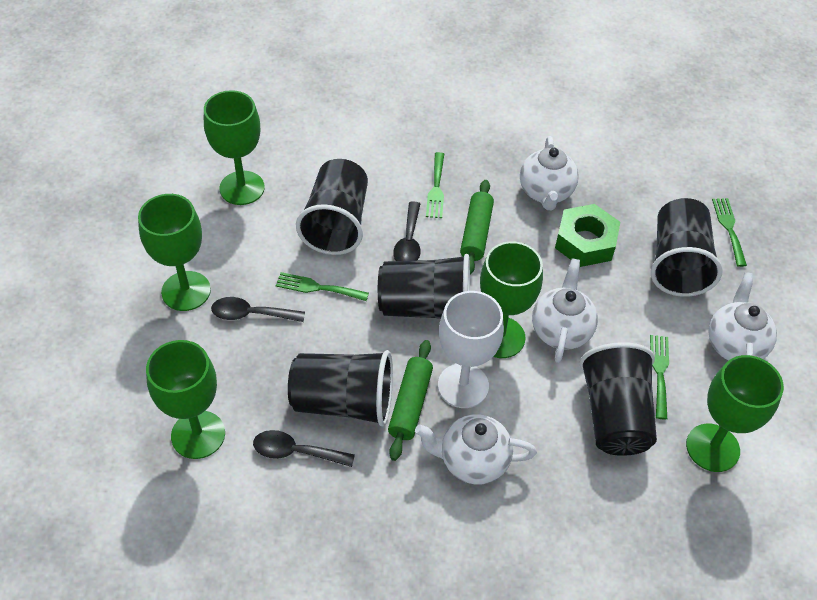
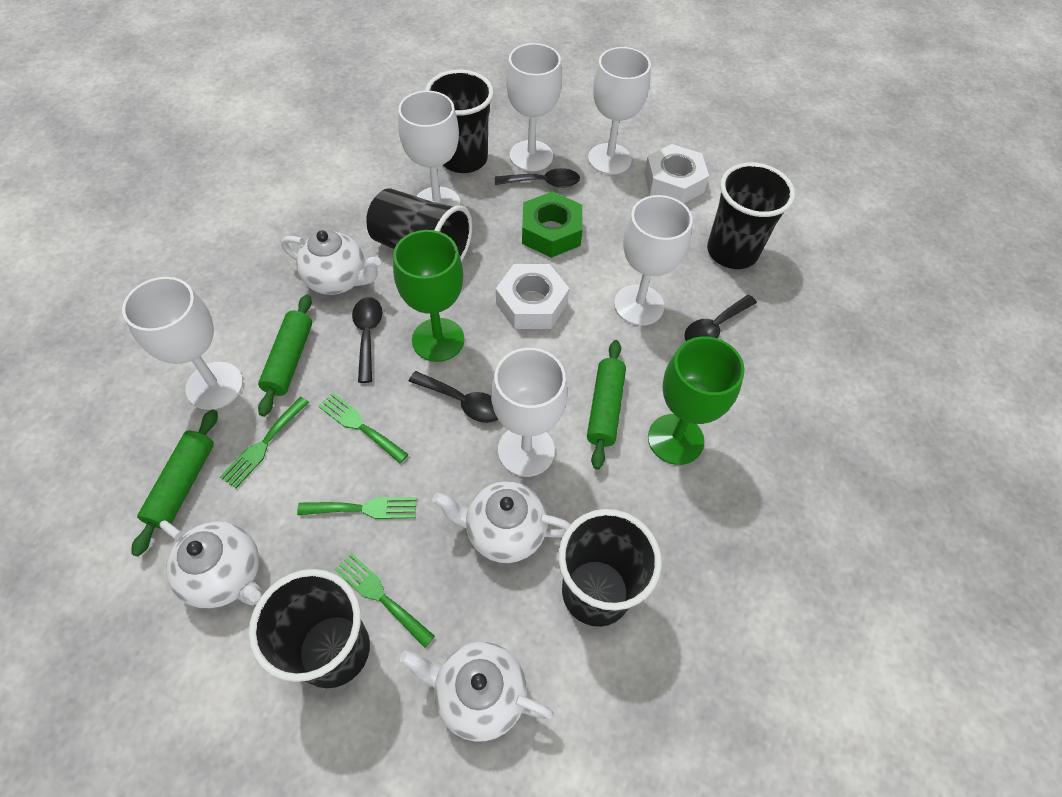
black spoon: 3 -> 4
green goblet: 5 -> 2
green rolling pin: 2 -> 3
white goblet: 1 -> 6
white nut: 0 -> 2

